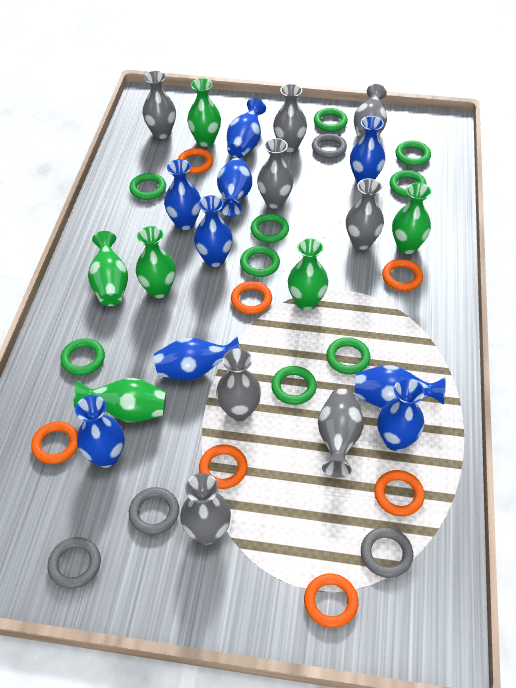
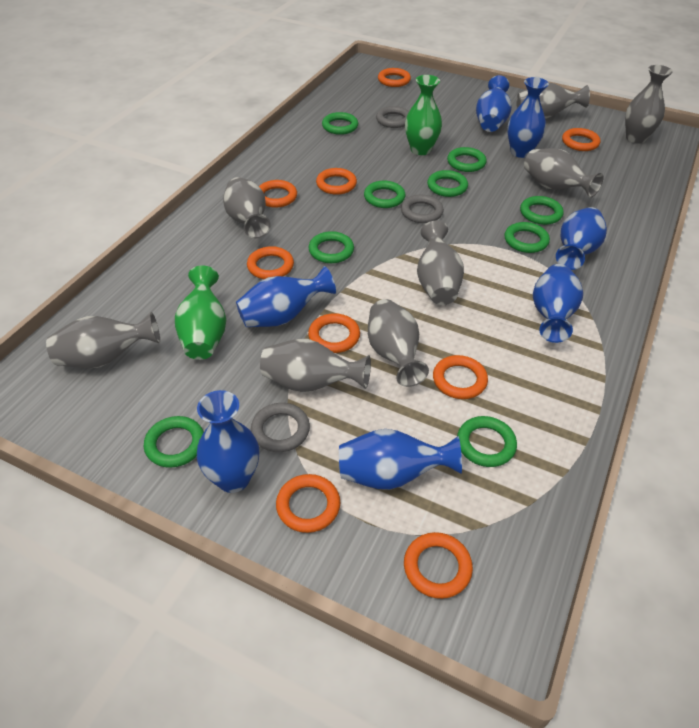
blue vase: 9 -> 7
green vase: 6 -> 2
grey ring: 4 -> 3
orange ring: 7 -> 9

